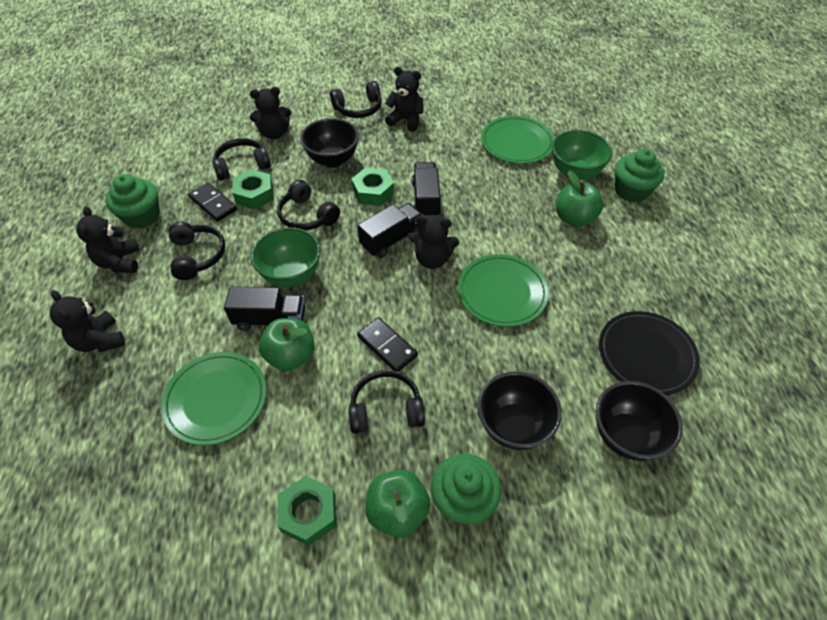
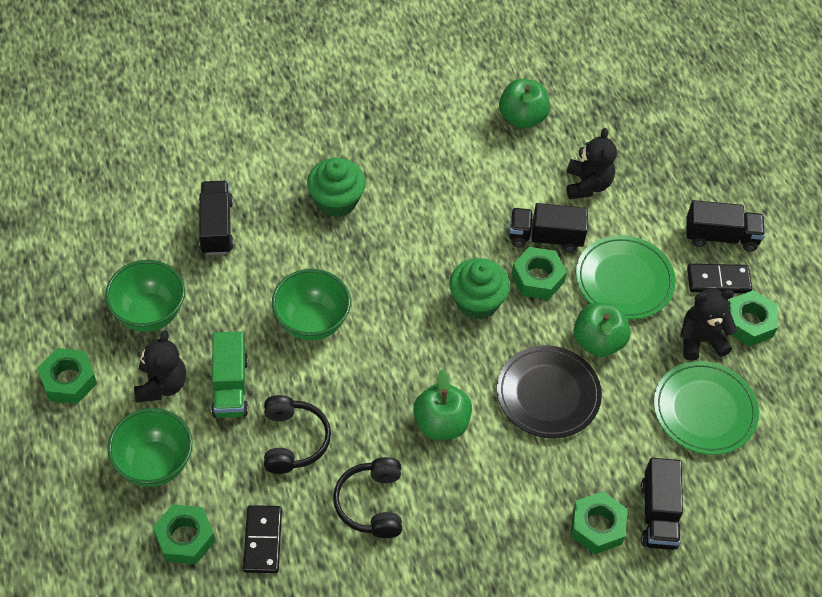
black bowl: 3 -> 0
black headphones: 5 -> 2
black teddy bear: 5 -> 3
black truck: 3 -> 4
green bowl: 2 -> 3
green cupcake: 3 -> 2
green nut: 3 -> 5
green plate: 3 -> 2
green truck: 0 -> 1

